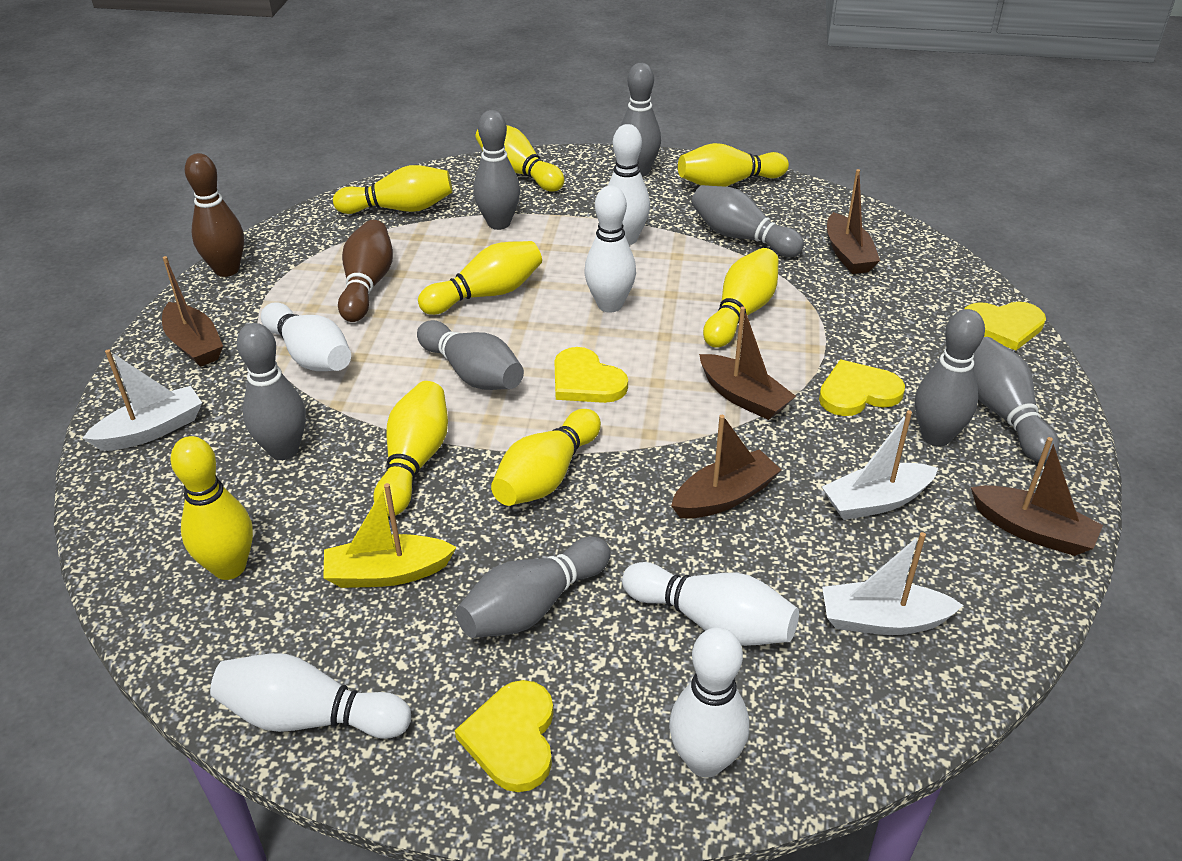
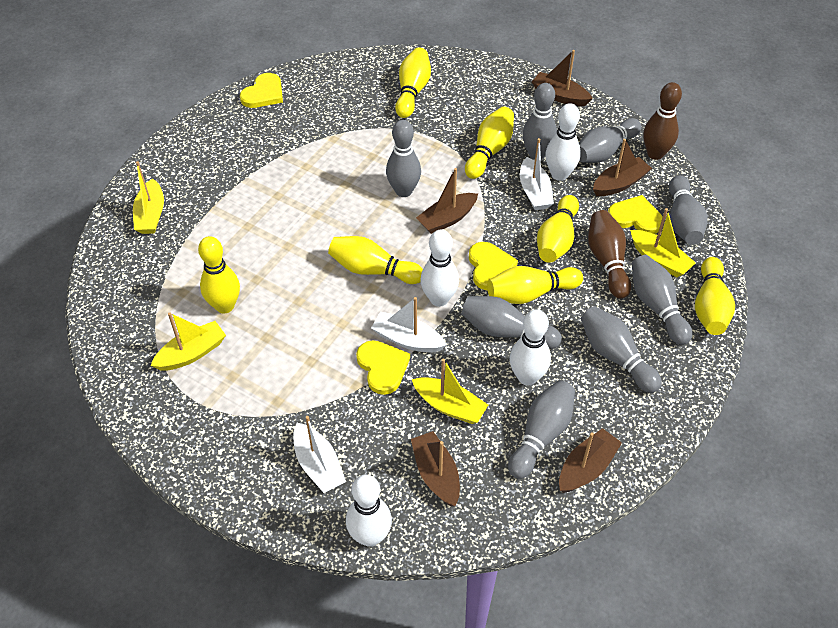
white bowling pin: 6 -> 4
yellow boat: 1 -> 4
yellow bowling pin: 8 -> 7

